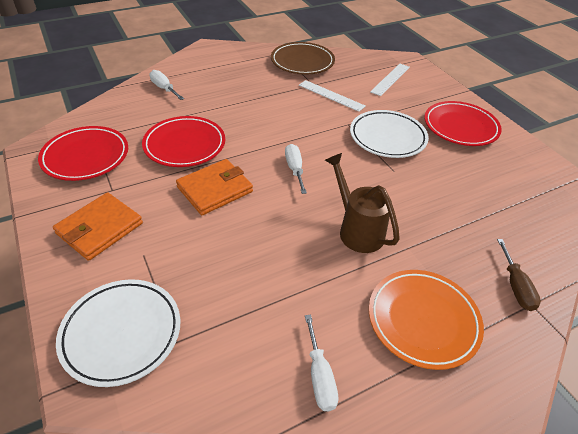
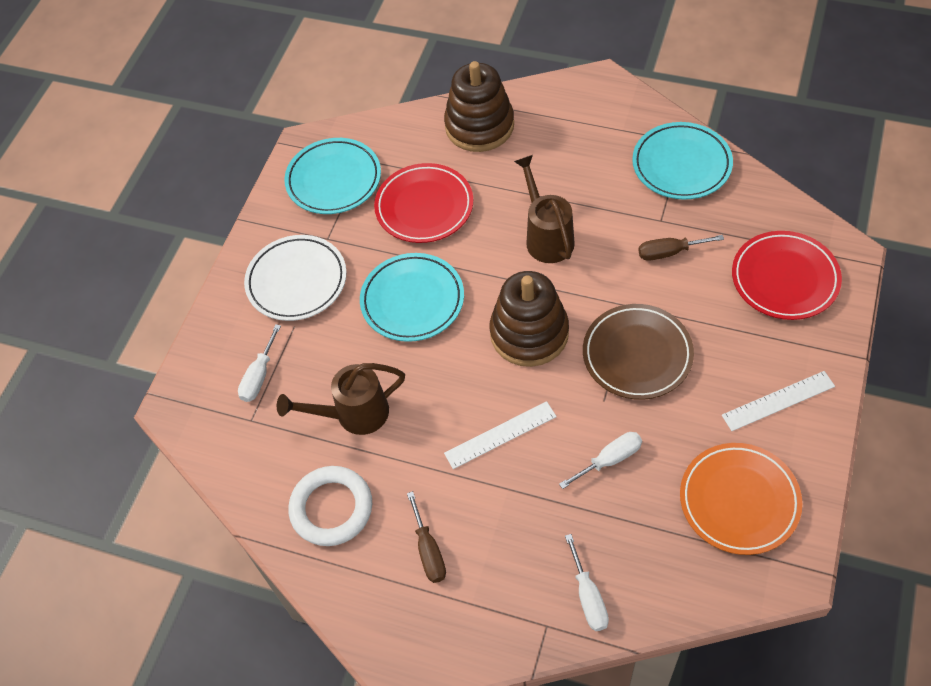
brown screwdriver: 1 -> 2
brown stacking toy: 0 -> 2
brown watering can: 1 -> 2
orange wallet: 2 -> 0
red plate: 3 -> 2
turquoise plate: 0 -> 3
white plate: 2 -> 1
white ring: 0 -> 1

